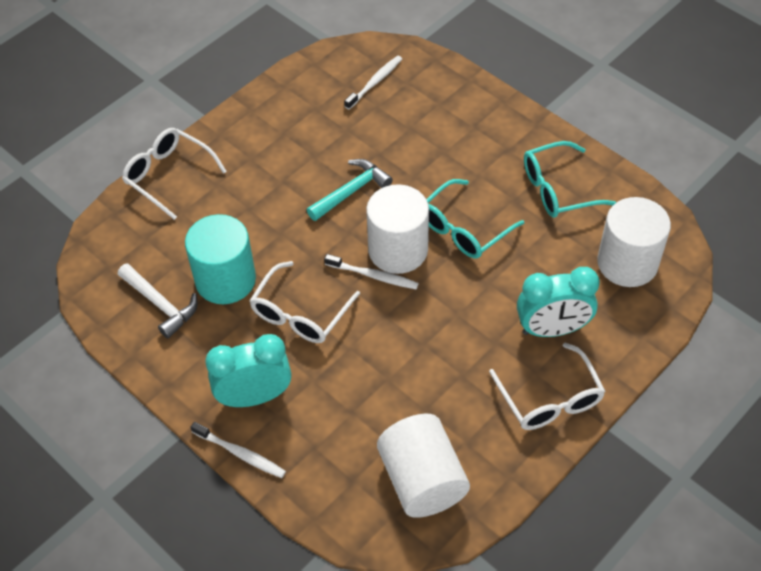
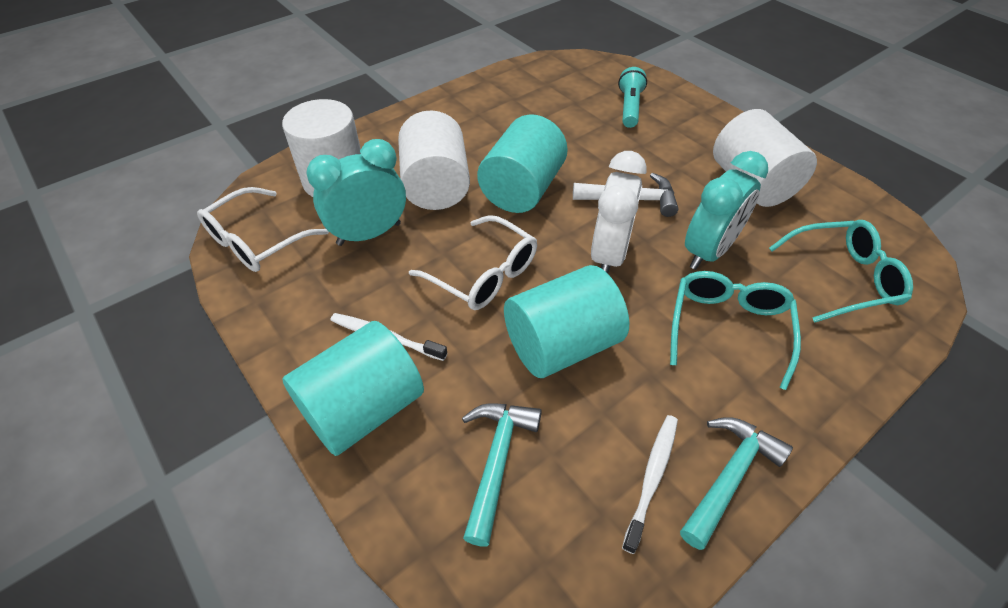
turquoise cylinder: 1 -> 3
turquoise flashlight: 0 -> 1
turquoise hammer: 1 -> 2
white clock: 0 -> 1
white glasses: 3 -> 2
white toothbrush: 3 -> 2

